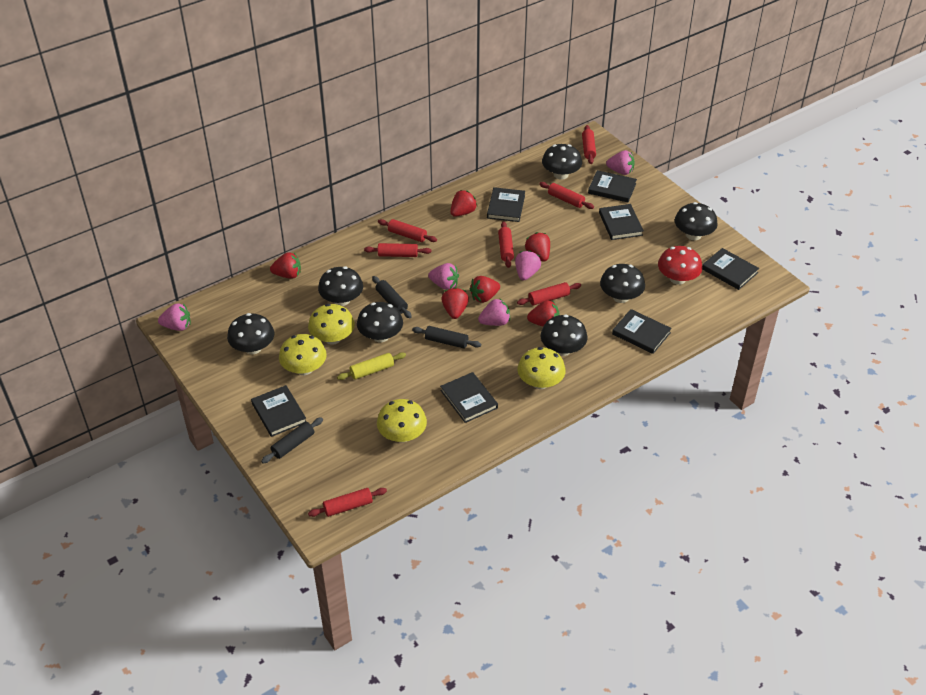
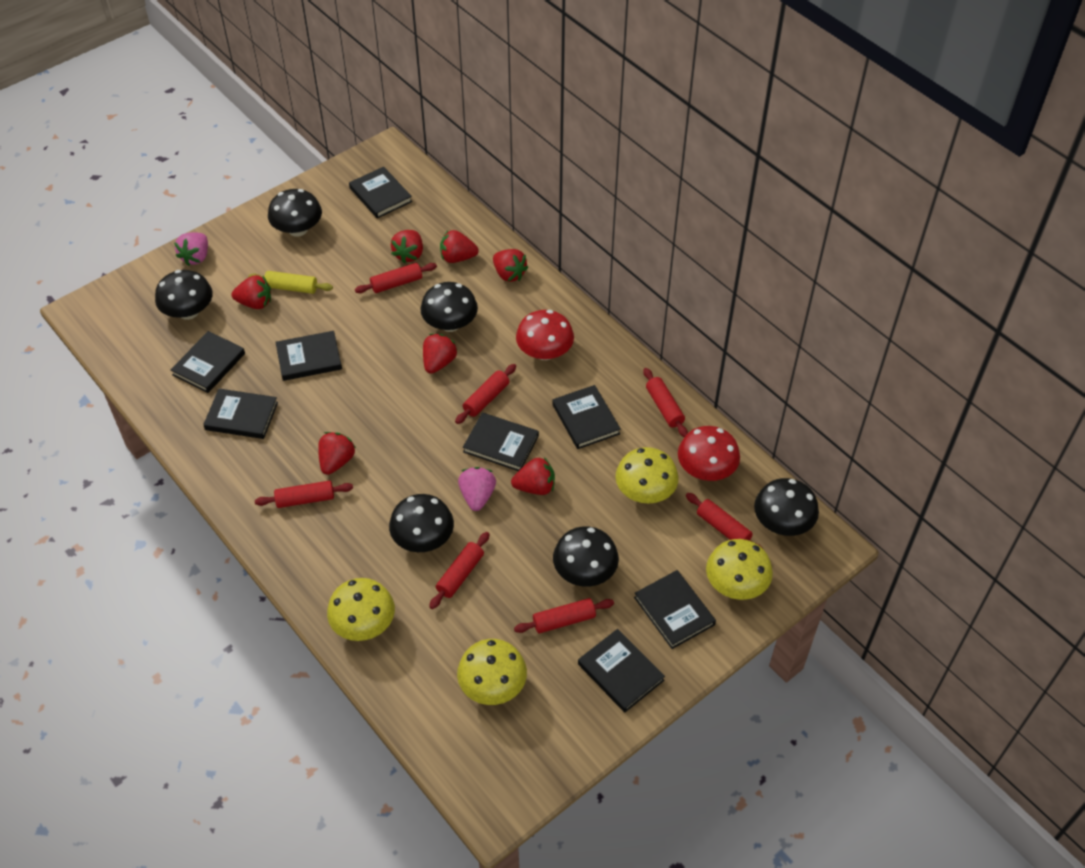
black book: 7 -> 8
black mushroom: 7 -> 6
black rolling pin: 3 -> 0
pink strawberry: 5 -> 2
red mushroom: 1 -> 2
red strawberry: 6 -> 7

